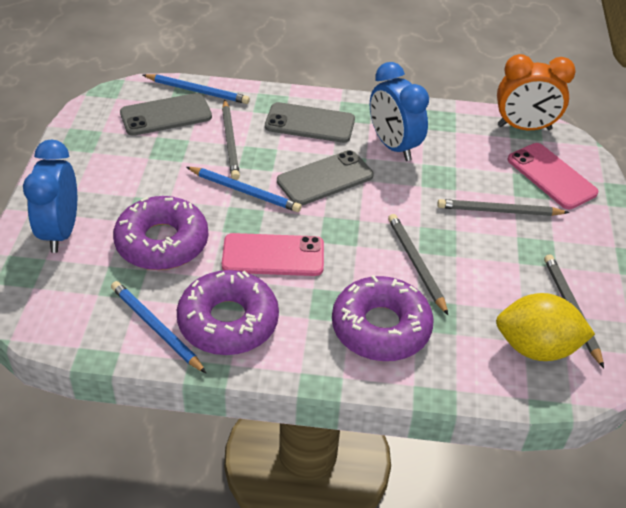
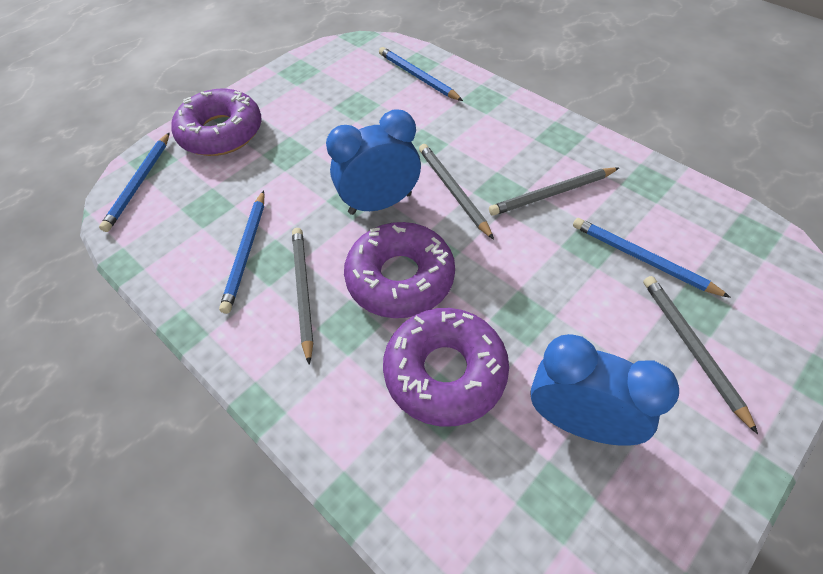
blue pencil: 3 -> 4
grey phone: 3 -> 0
orange clock: 1 -> 0
pink phone: 2 -> 0
yellow lemon: 1 -> 0

